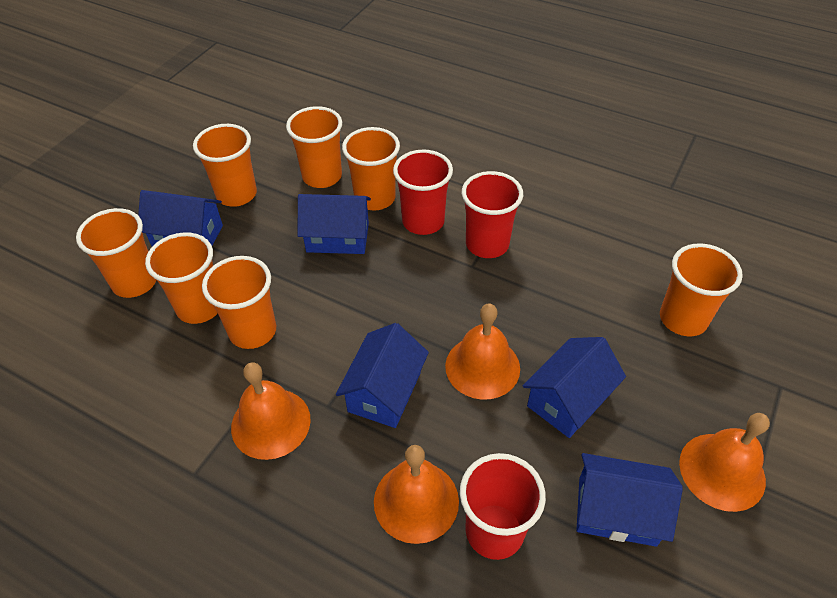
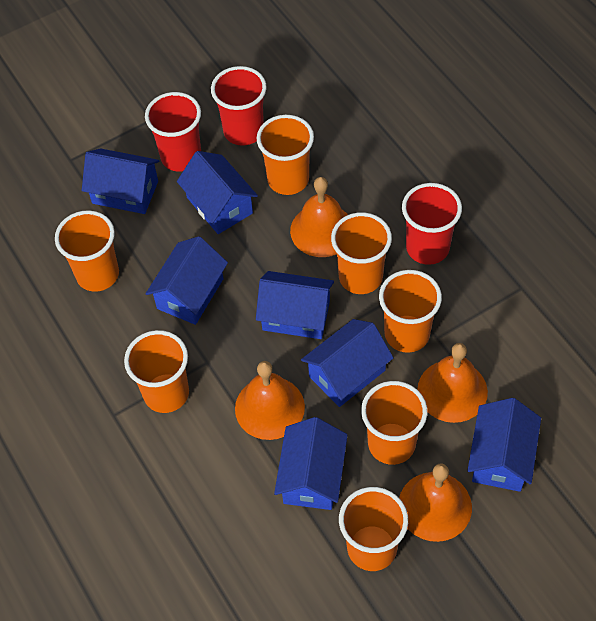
blue house: 5 -> 7

